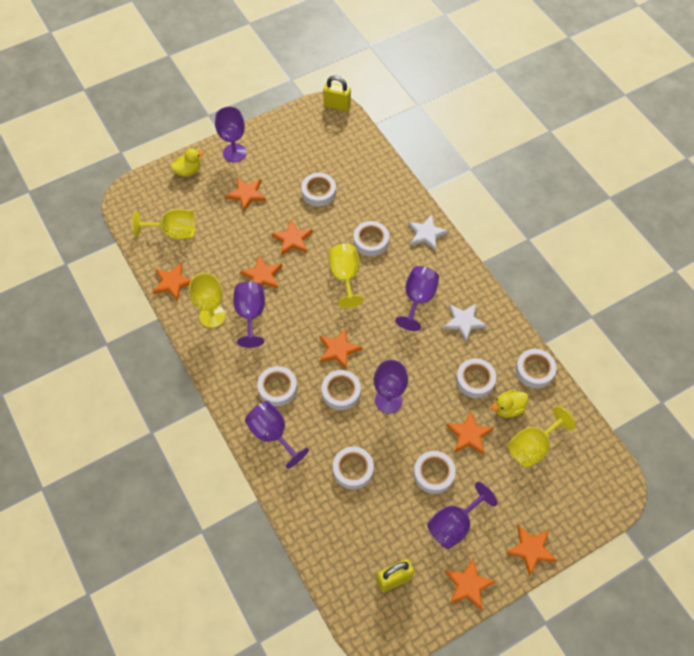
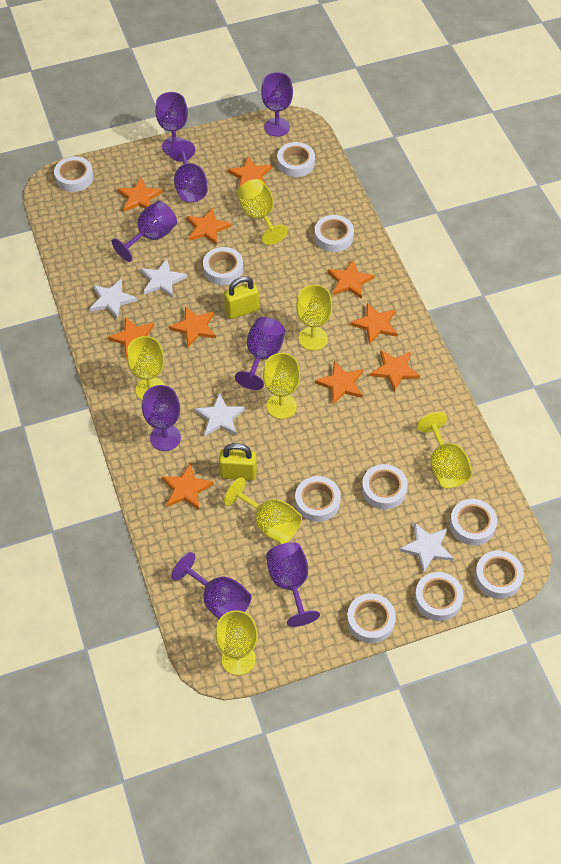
orange star: 8 -> 10
purple goblet: 6 -> 8
white star: 2 -> 4
white tape: 8 -> 10
yellow duck: 2 -> 0
yellow goblet: 4 -> 7

